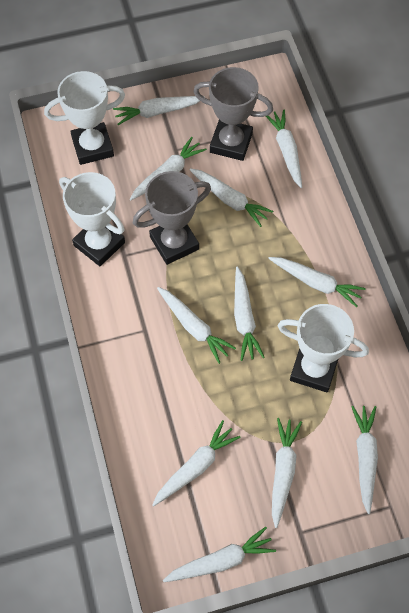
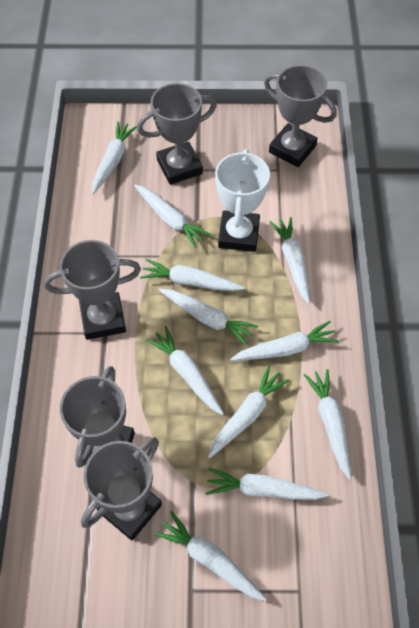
grey trophy: 2 -> 5
white trophy: 3 -> 1

